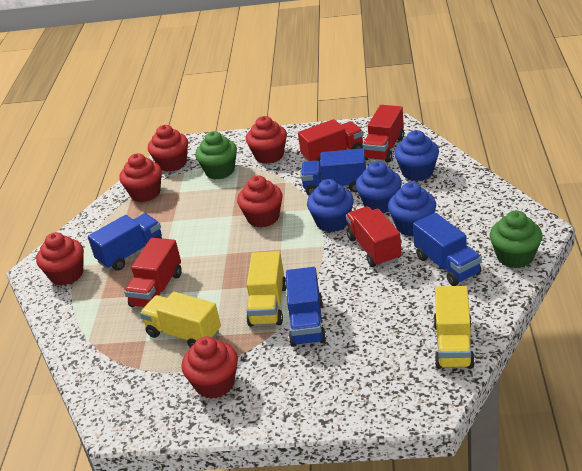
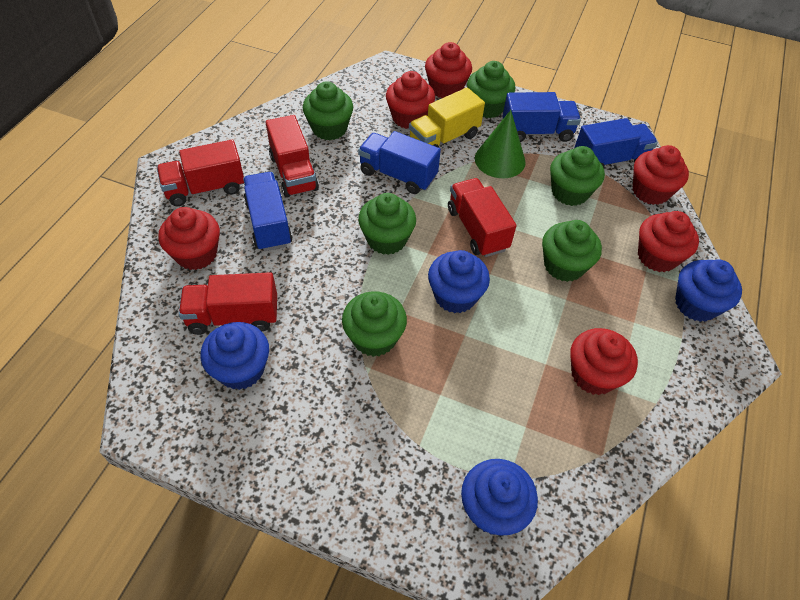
green cone: 0 -> 1
green cupcake: 2 -> 6
yellow truck: 3 -> 1

